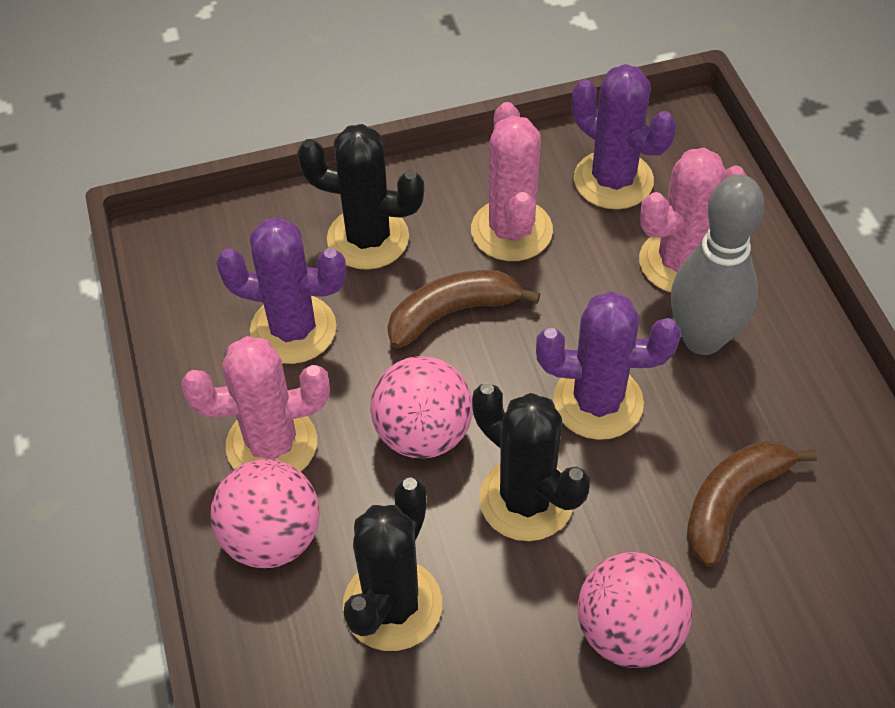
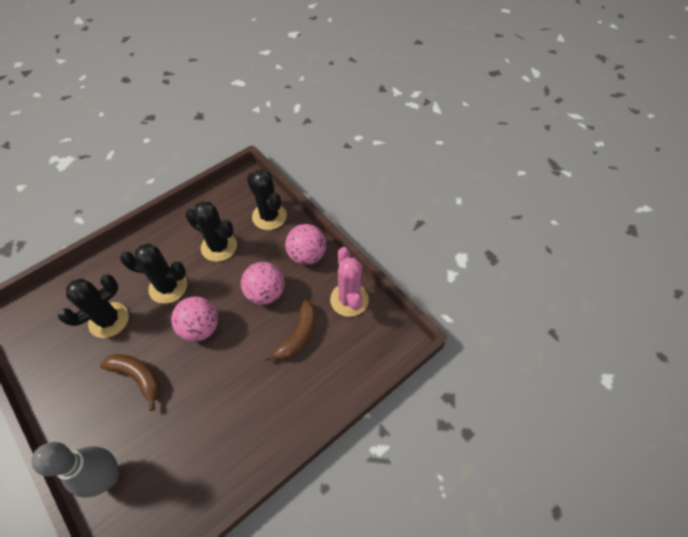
black cactus: 3 -> 4
pink cactus: 3 -> 1
purple cactus: 3 -> 0

